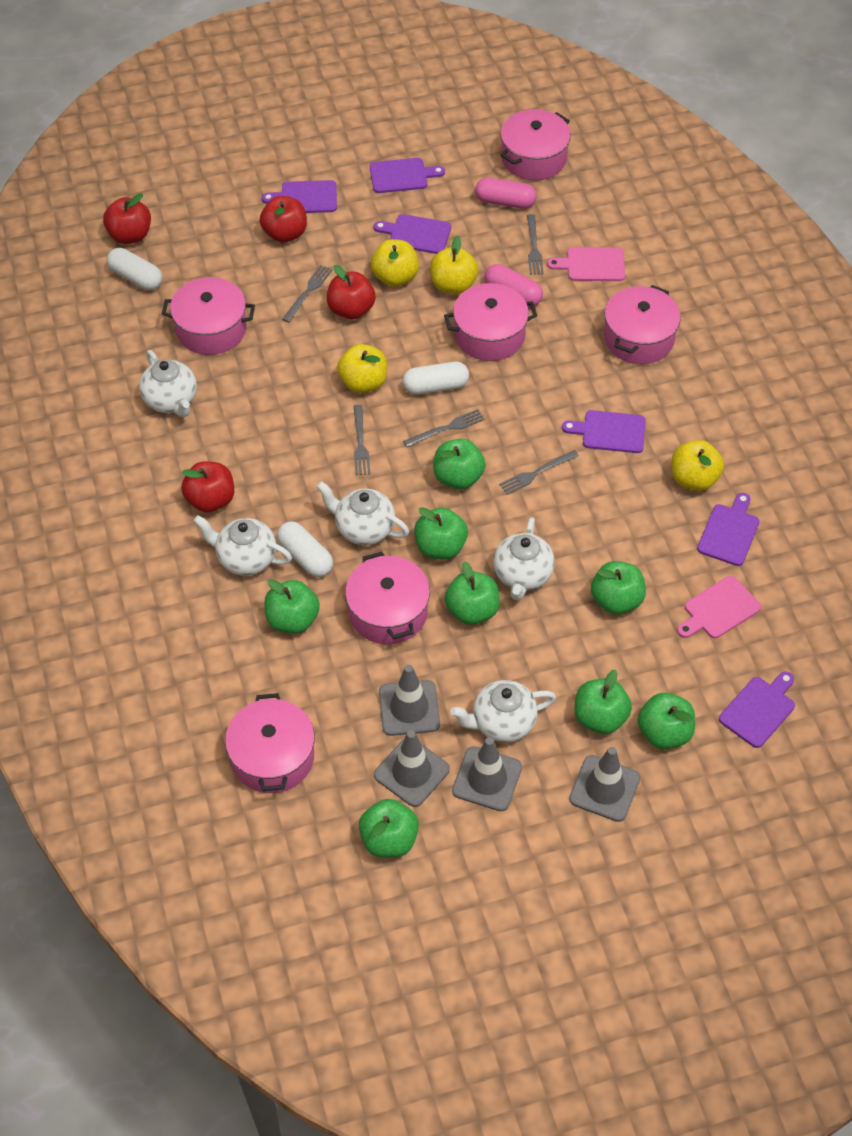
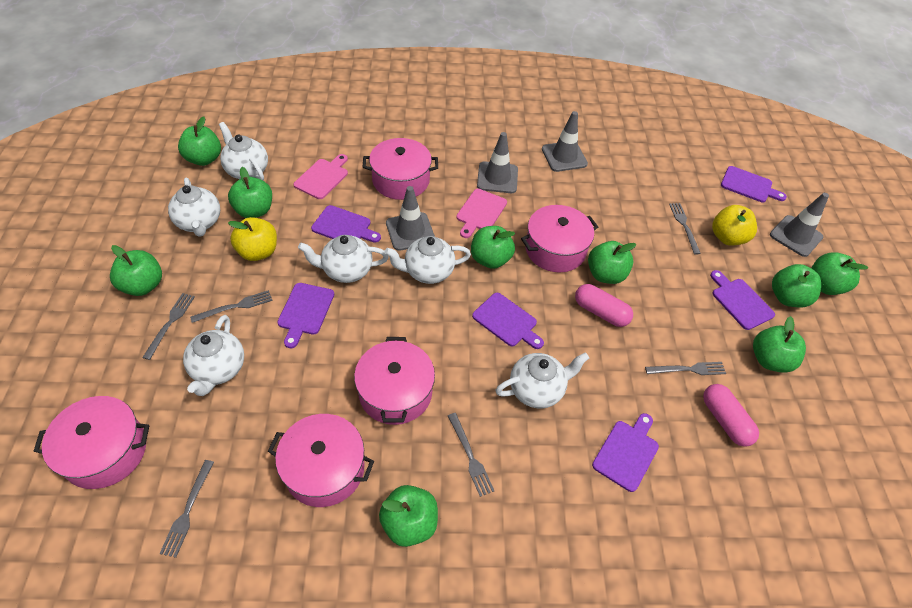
green apple: 8 -> 9
grey fork: 5 -> 6
pink pot: 6 -> 5
red apple: 4 -> 0
white capsule: 3 -> 0
white teapot: 5 -> 6
yellow apple: 4 -> 2

